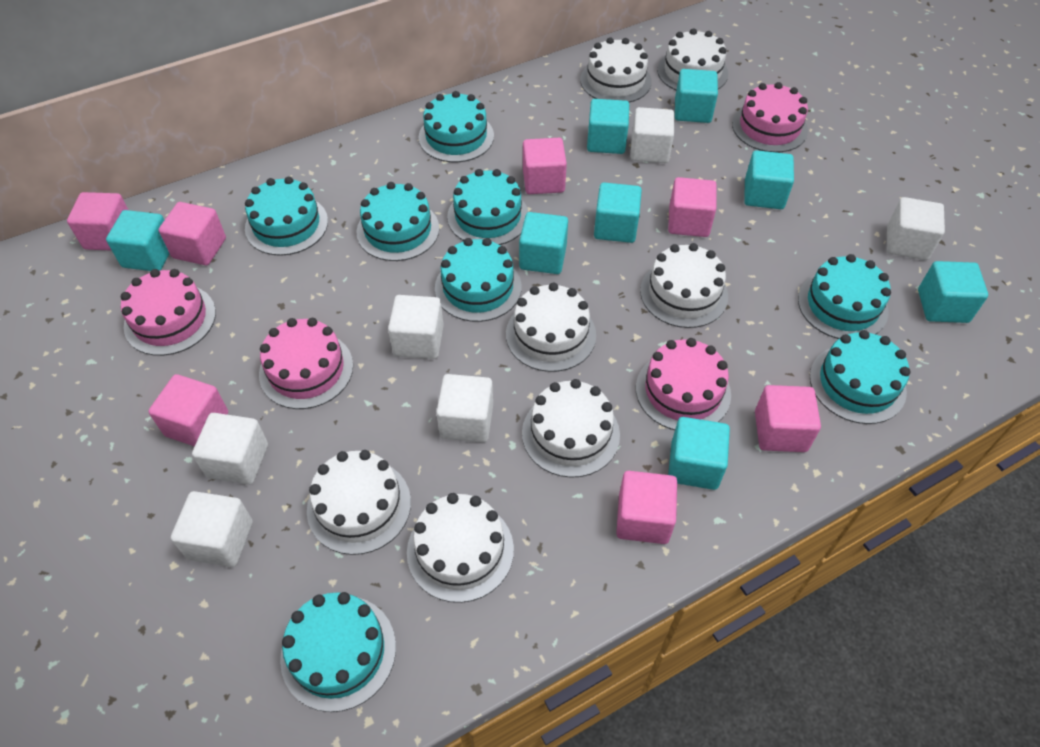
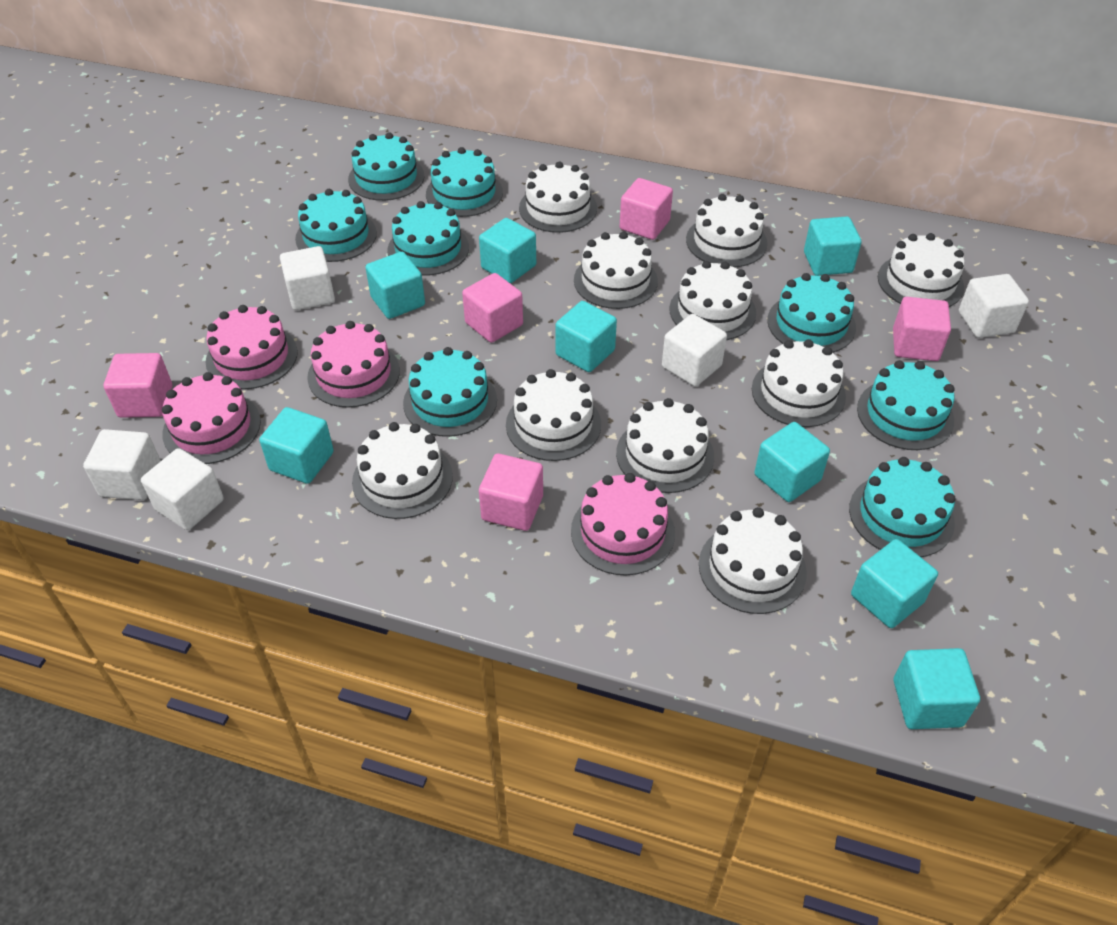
pink cube: 7 -> 5
white cake: 7 -> 10
white cube: 6 -> 5

